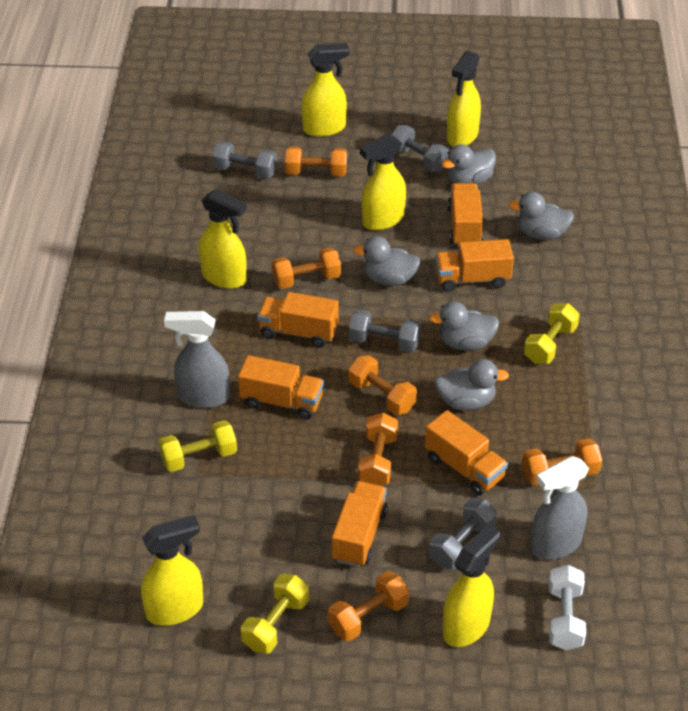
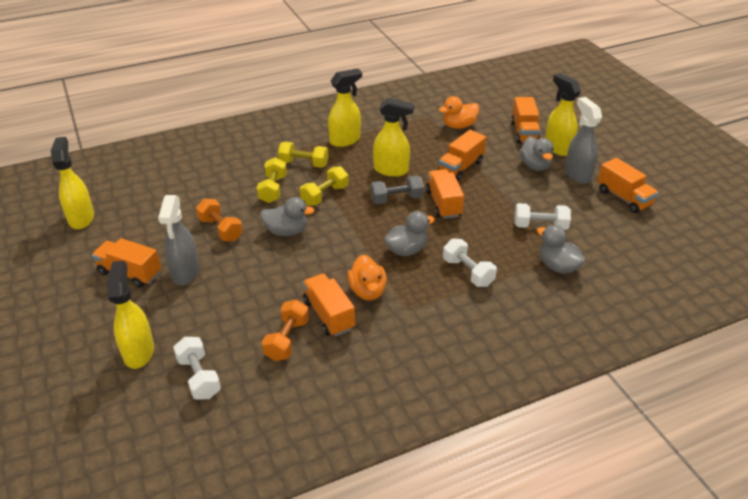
grey duck: 5 -> 4
grey dumbbell: 4 -> 1
orange duck: 0 -> 2
orange dumbbell: 6 -> 2
white dumbbell: 1 -> 3
yellow spray bottle: 6 -> 5

